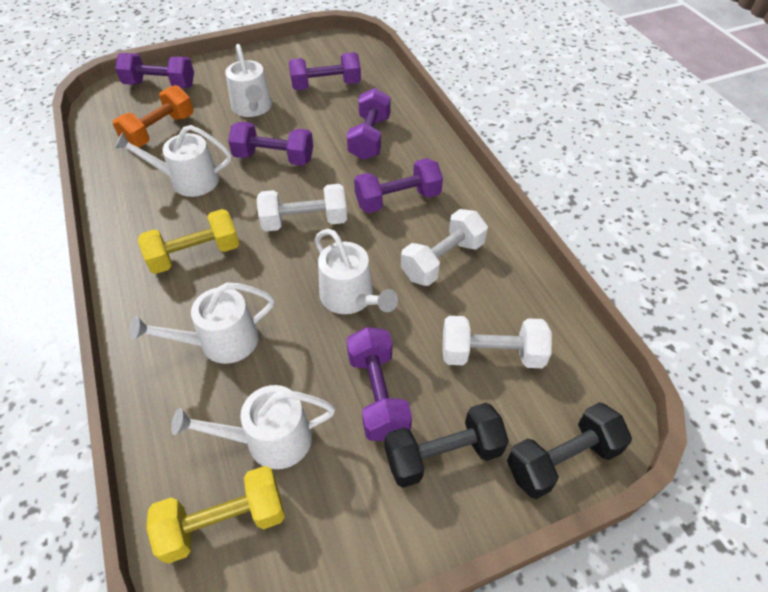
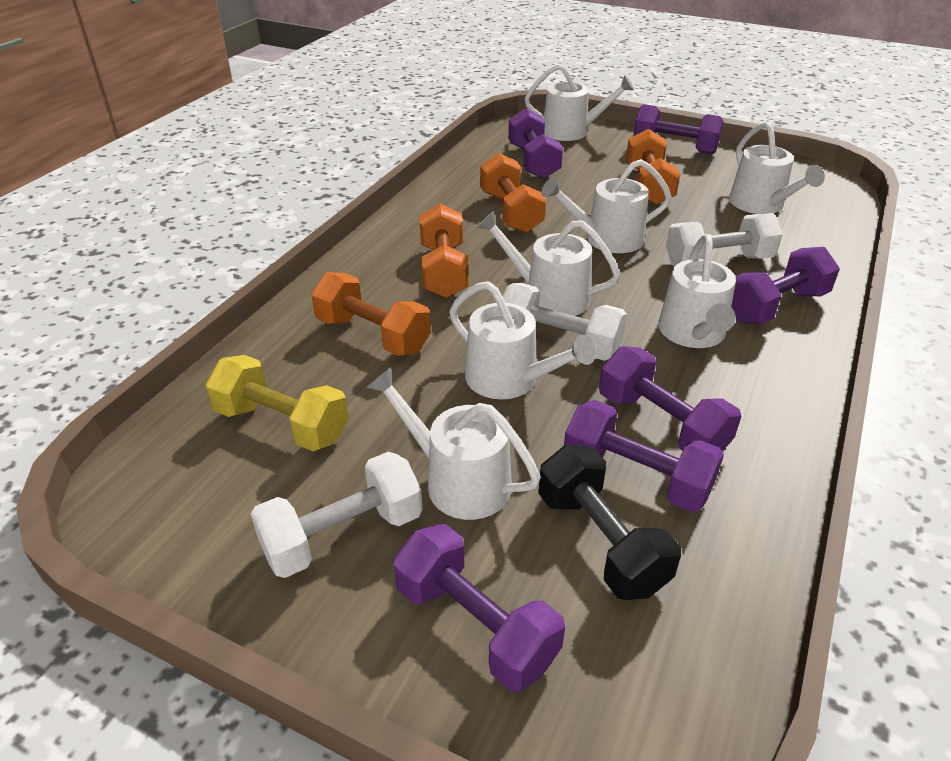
black dumbbell: 2 -> 1
orange dumbbell: 1 -> 4
white watering can: 5 -> 7
yellow dumbbell: 2 -> 1

